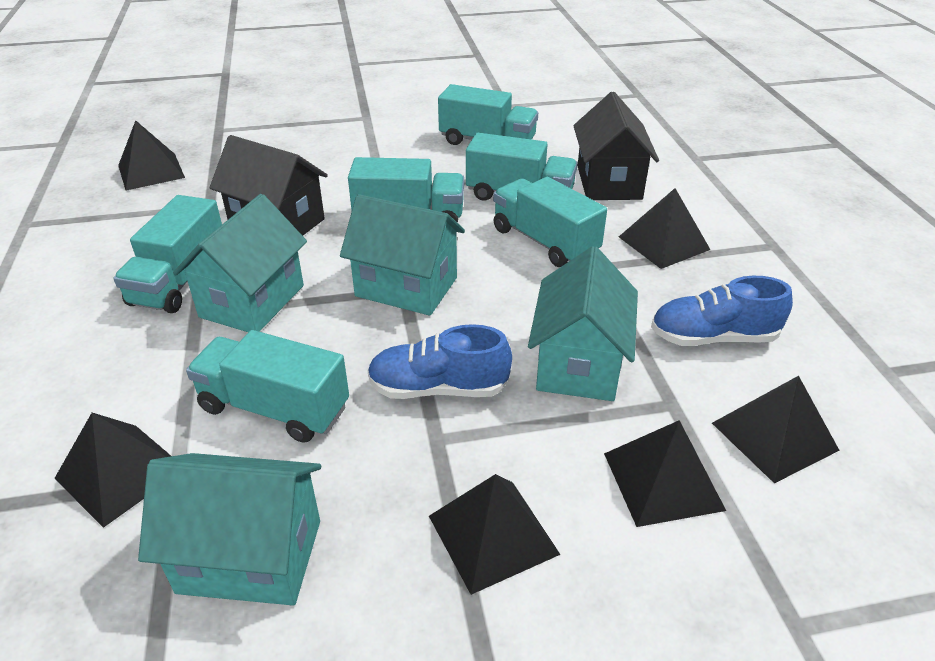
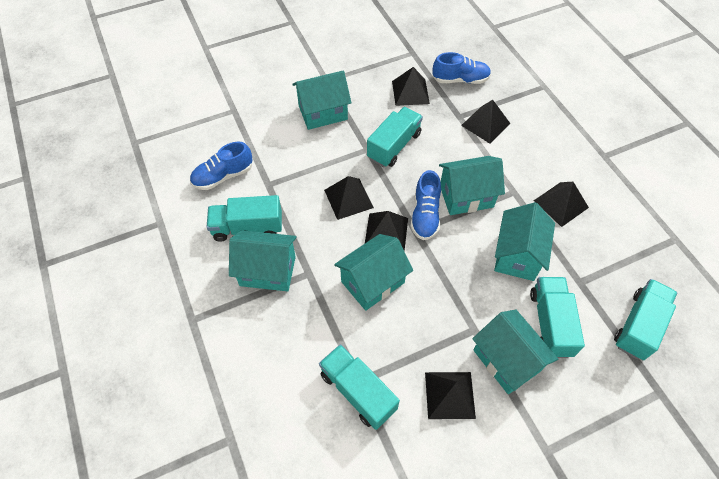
black house: 2 -> 0
blue shoe: 2 -> 3
turquoise house: 4 -> 6
turquoise truck: 6 -> 5

